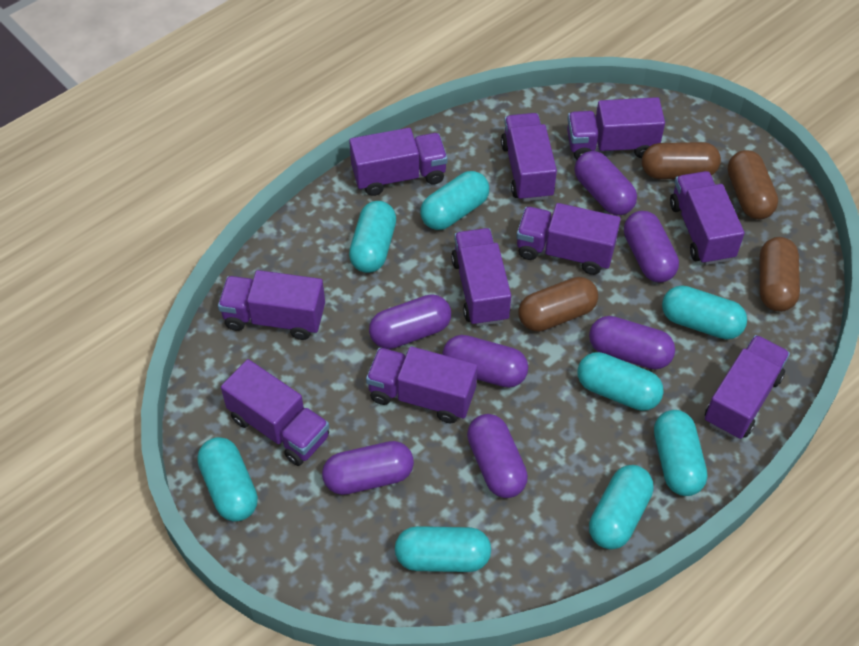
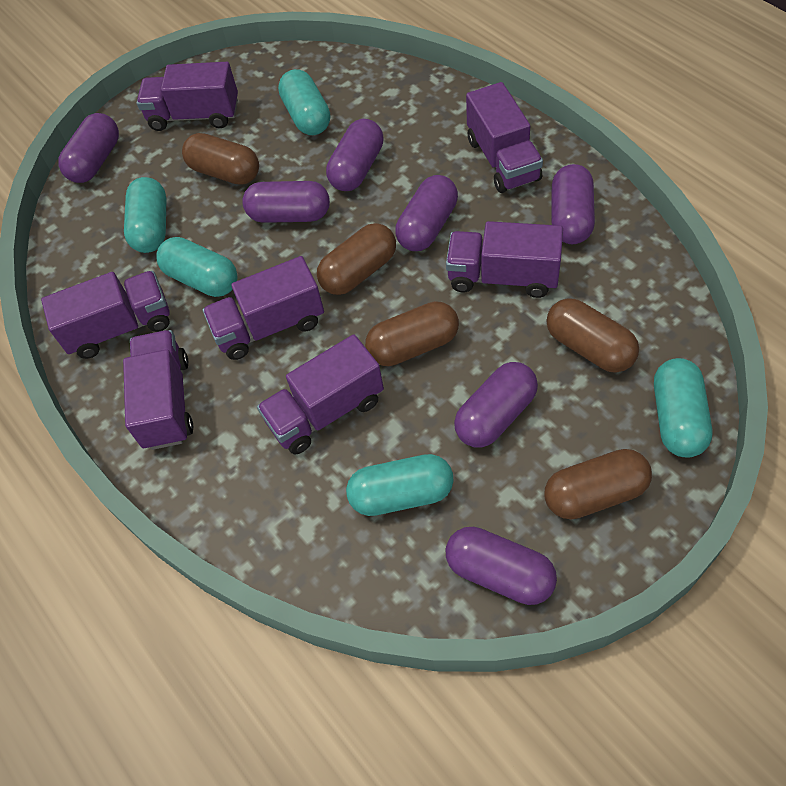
brown capsule: 4 -> 5
purple truck: 10 -> 7
turquoise capsule: 8 -> 5

